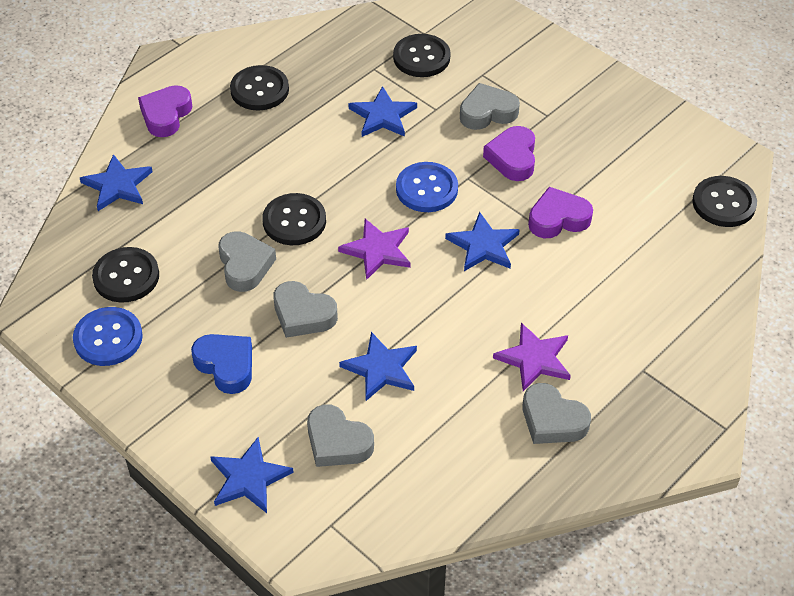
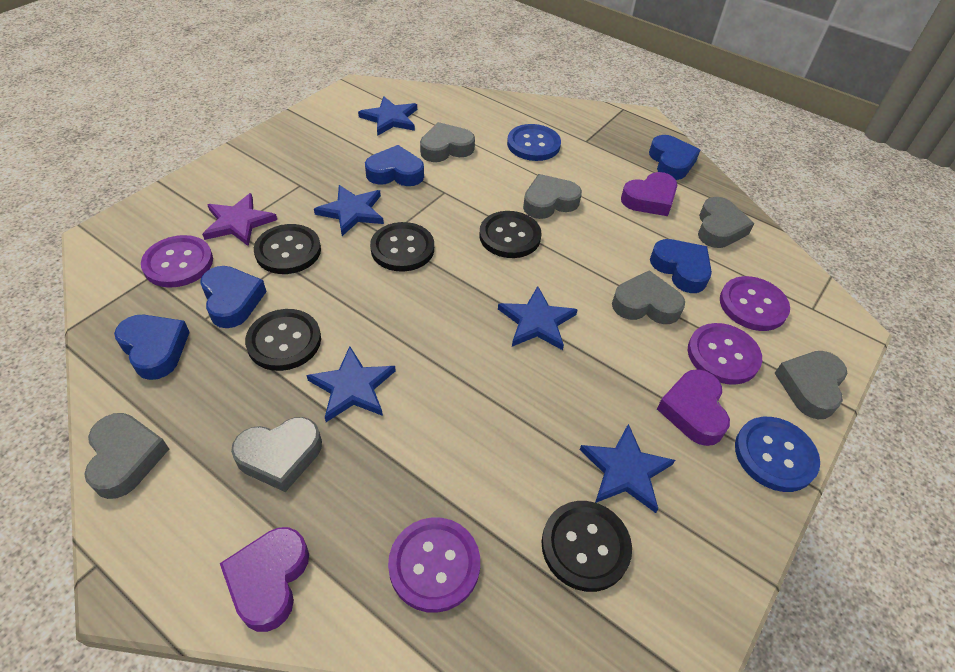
blue heart: 1 -> 5
grey heart: 5 -> 7
purple button: 0 -> 4
purple star: 2 -> 1

